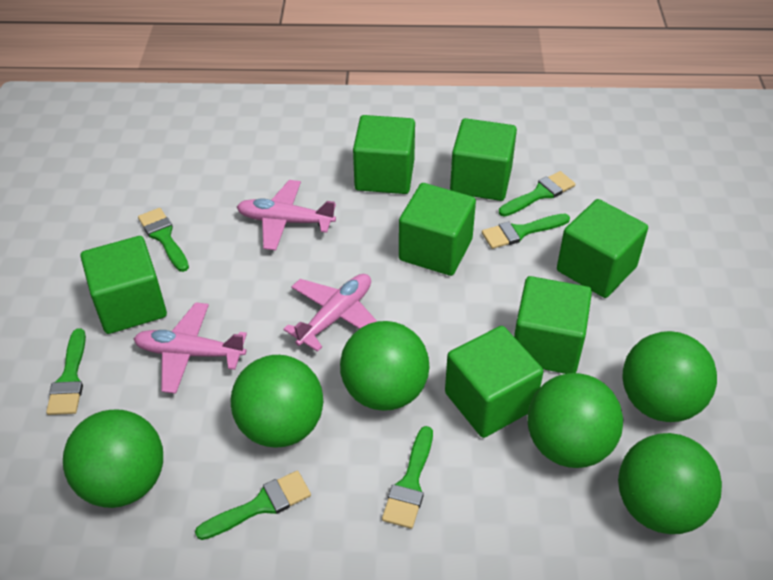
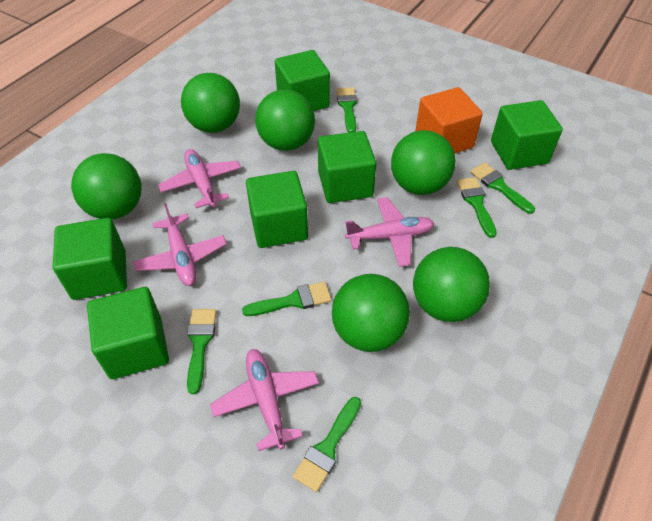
green cube: 7 -> 6
orange cube: 0 -> 1
pink plane: 3 -> 4

